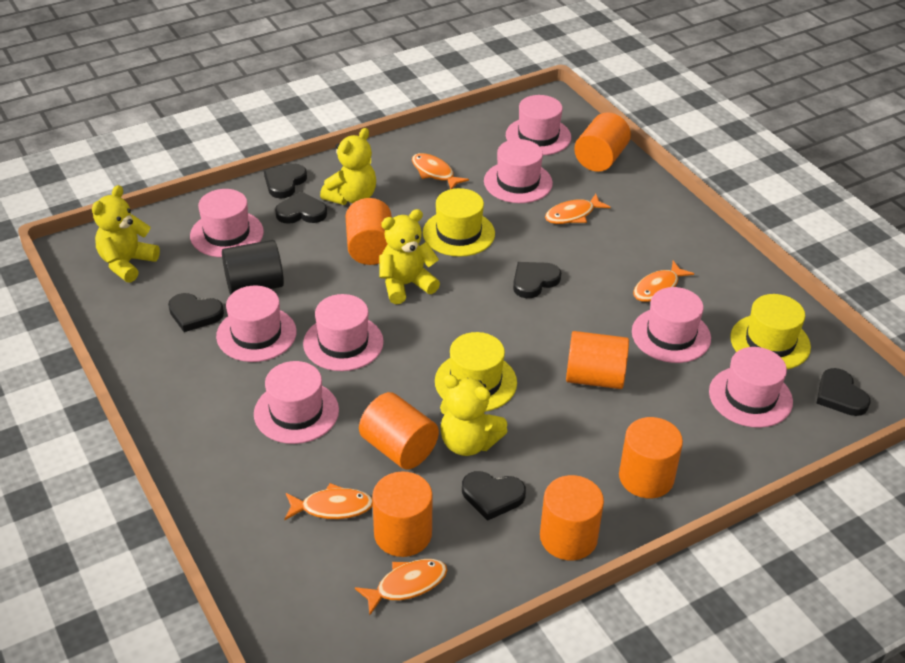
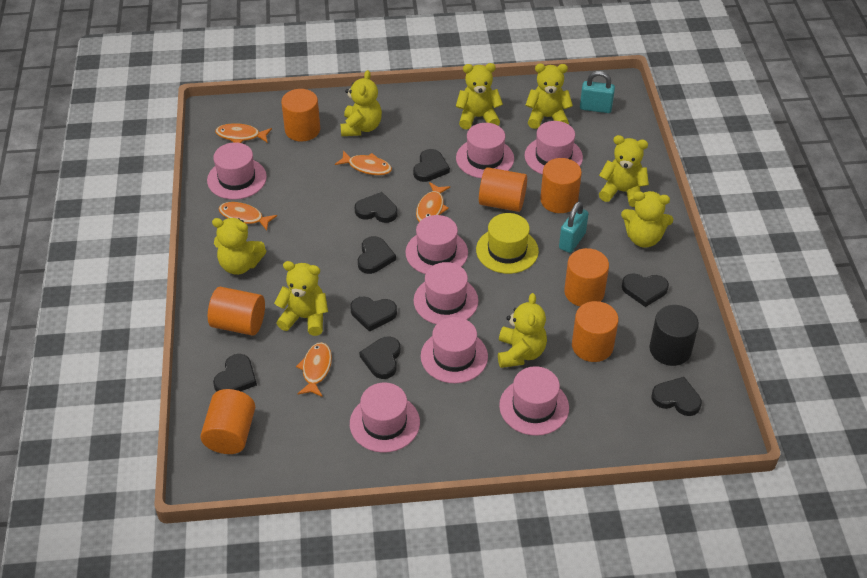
black heart: 6 -> 8
turquoise padlock: 0 -> 2
yellow hat: 3 -> 1
yellow teddy bear: 4 -> 8

